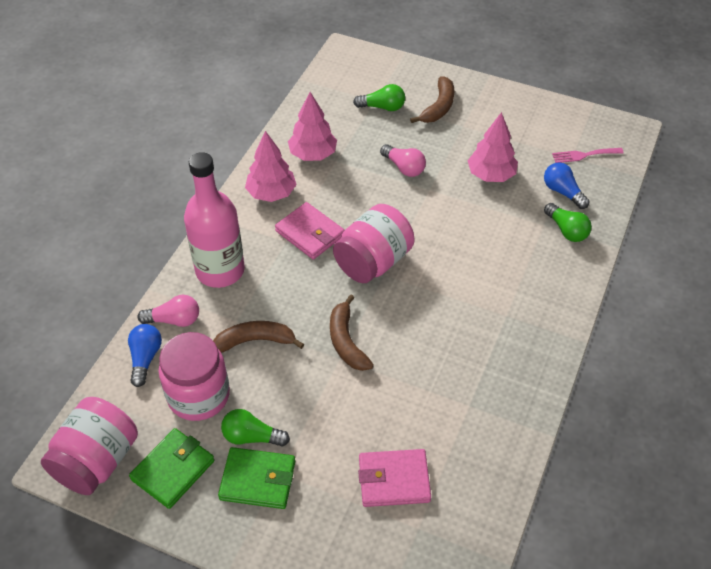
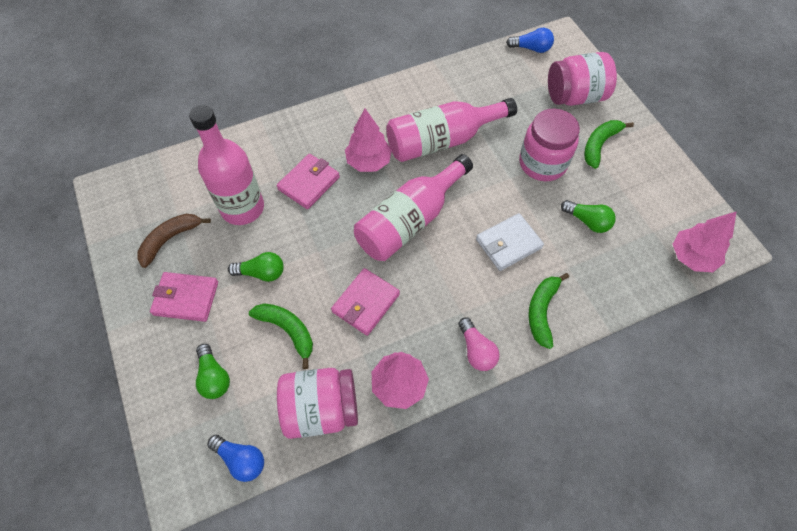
brown banana: 3 -> 1
green banana: 0 -> 3
green wallet: 2 -> 0
pink bottle: 1 -> 3
pink fork: 1 -> 0
pink light bulb: 2 -> 1
pink wallet: 2 -> 3
white wallet: 0 -> 1

